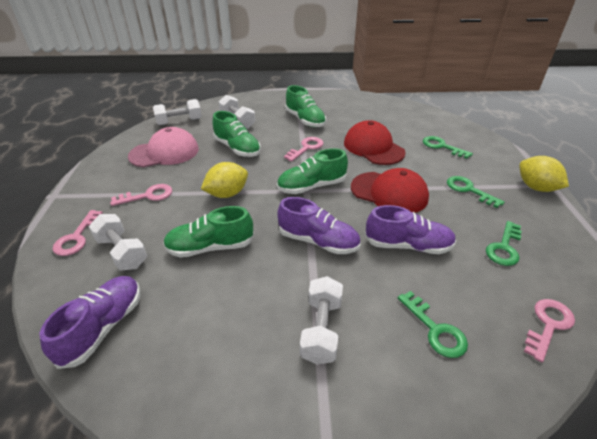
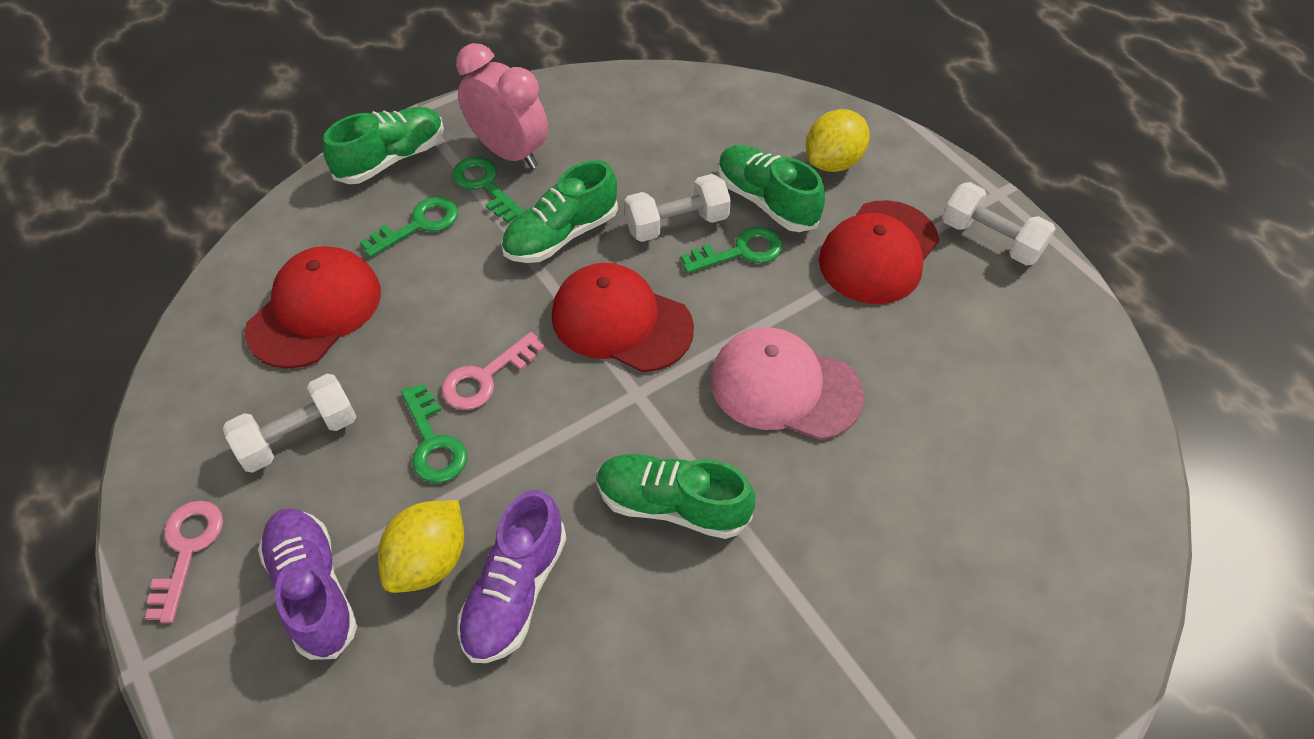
pink clock: 0 -> 1
pink key: 4 -> 2
purple shoe: 3 -> 2
red cap: 2 -> 3
white dumbbell: 4 -> 3

